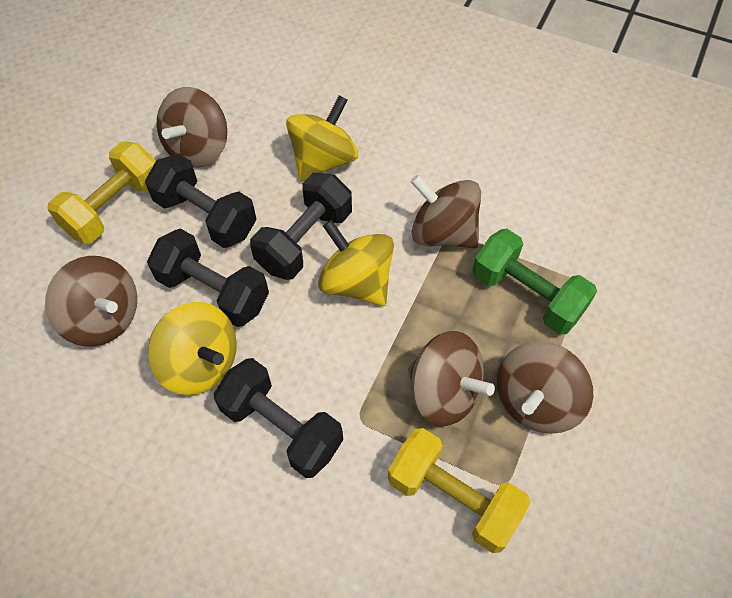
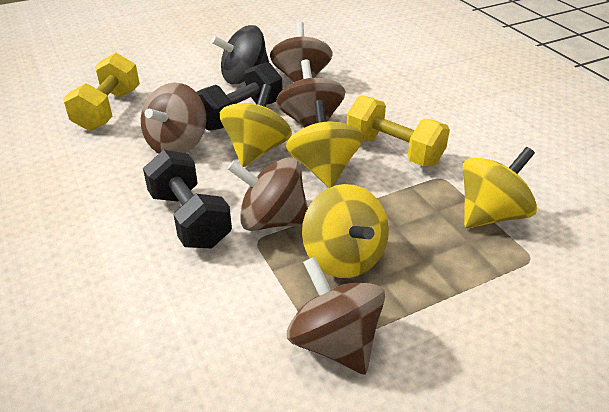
black dumbbell: 4 -> 2
black spinning top: 0 -> 1
green dumbbell: 1 -> 0
yellow spinning top: 3 -> 4

